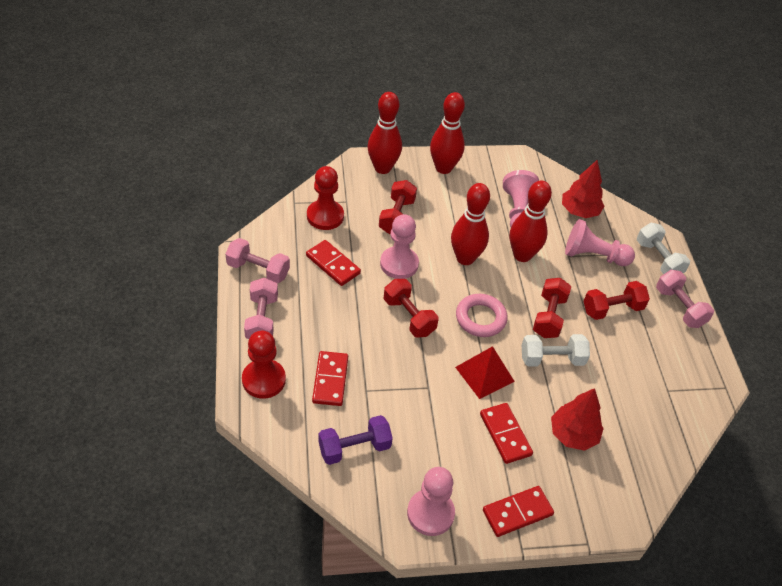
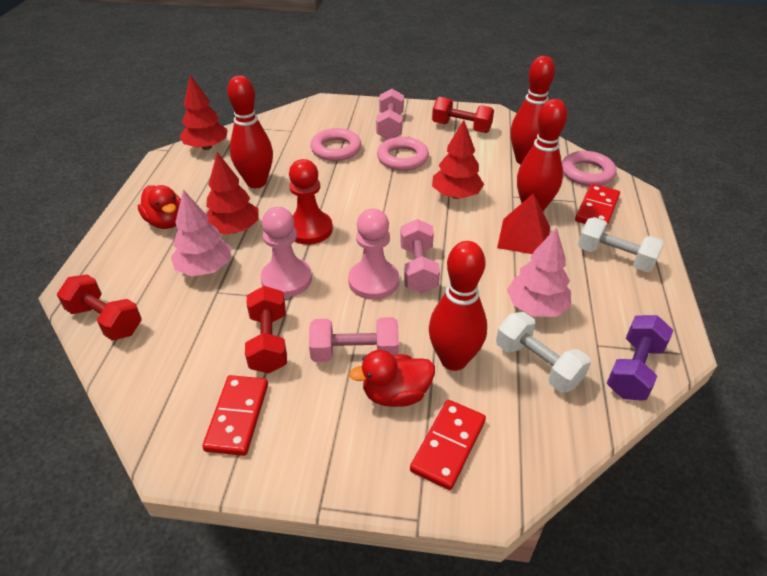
pink pawn: 4 -> 2
pink ring: 1 -> 3
pink tree: 0 -> 2
red domino: 4 -> 3
red duck: 0 -> 2
red dumbbell: 4 -> 3
red pawn: 2 -> 1
red tree: 2 -> 3

